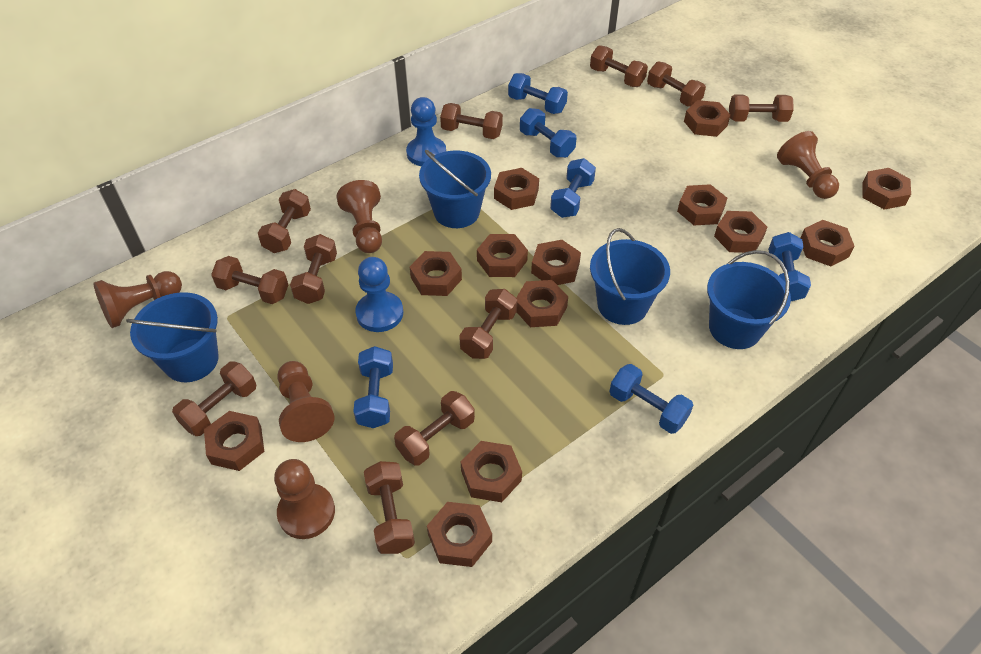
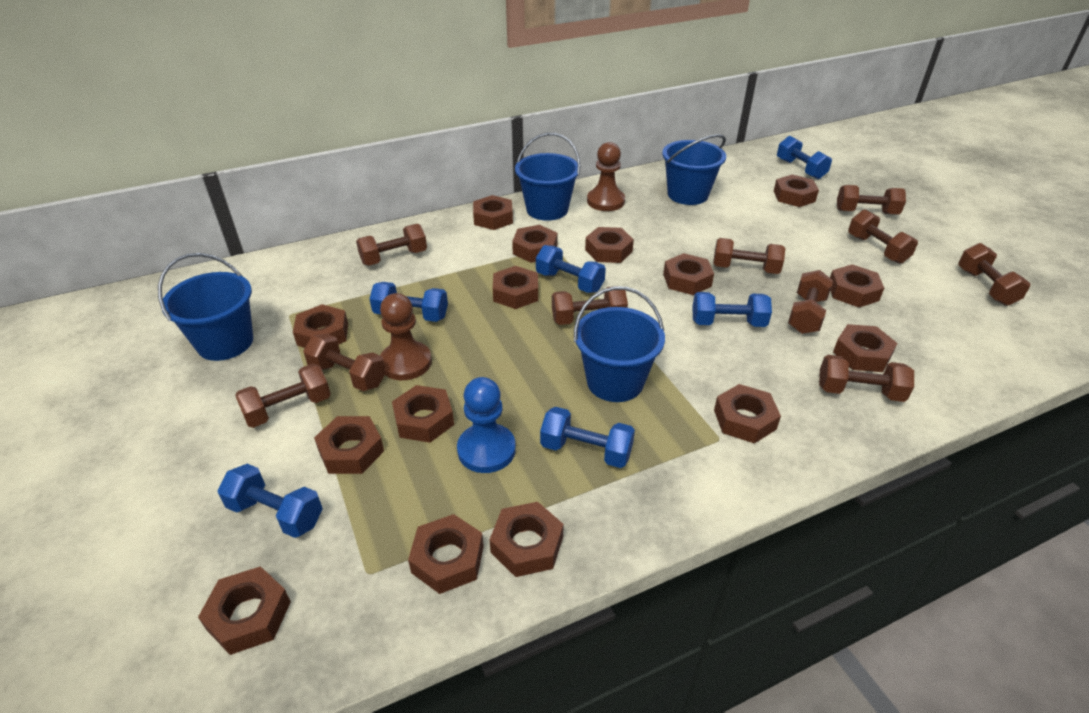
blue pawn: 2 -> 1
brown dumbbell: 11 -> 10
brown nut: 13 -> 15
brown pawn: 5 -> 2

